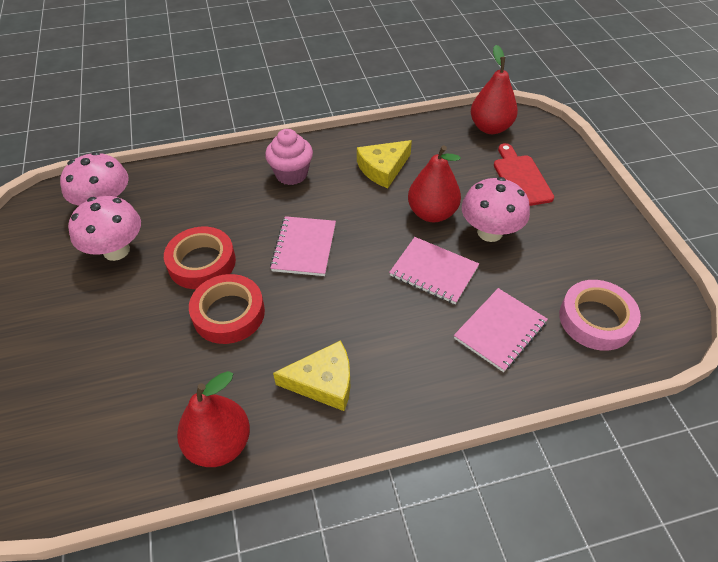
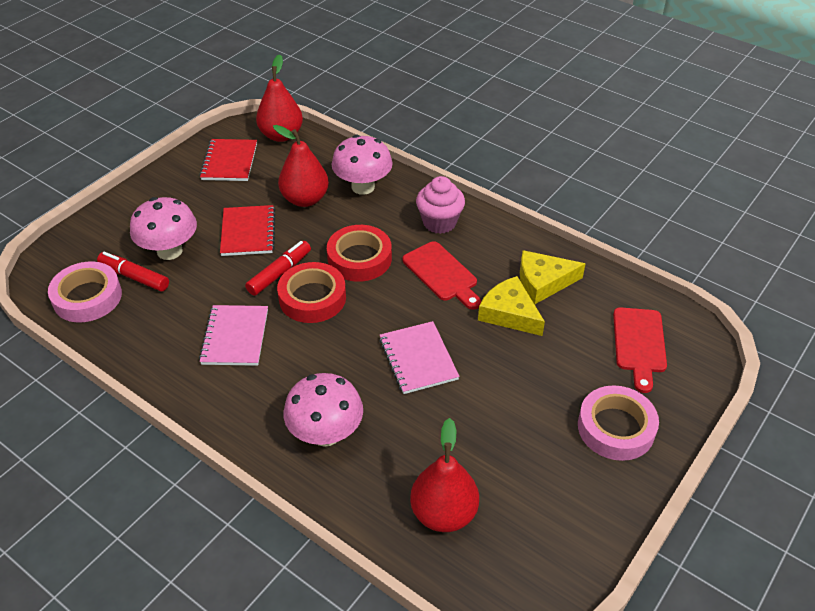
pink notebook: 3 -> 2
pink tape: 1 -> 2
red cutting board: 1 -> 2
red marker: 0 -> 2
red notebook: 0 -> 2

